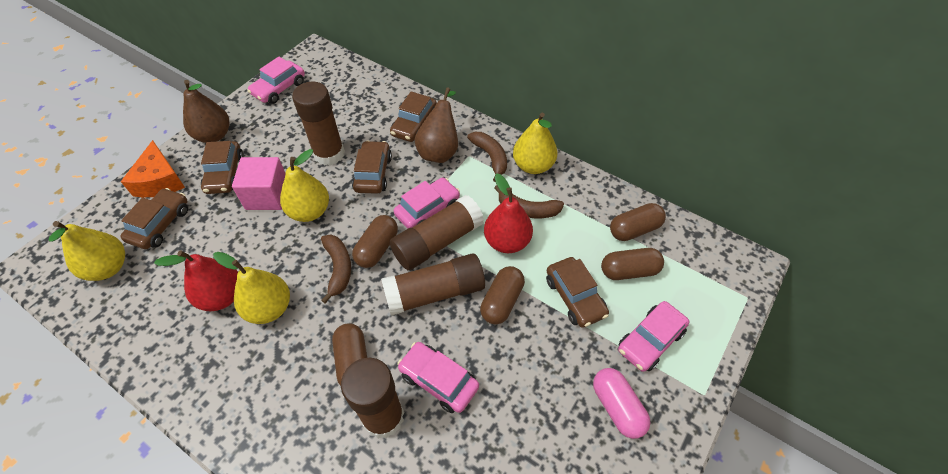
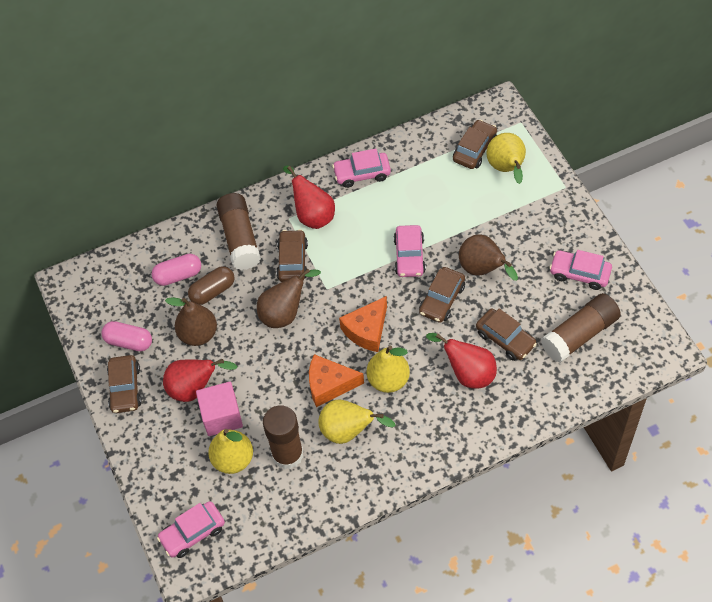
brown banana: 3 -> 0
brown capsule: 5 -> 1
brown glue stick: 4 -> 3
brown pear: 2 -> 3
orange cheese: 1 -> 2
pink capsule: 1 -> 2
red pear: 2 -> 3

